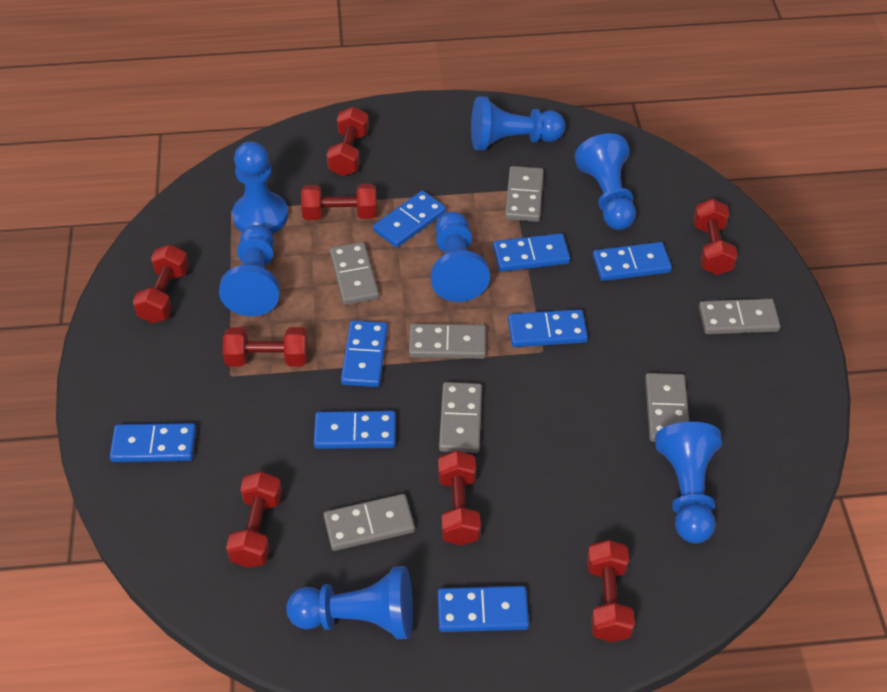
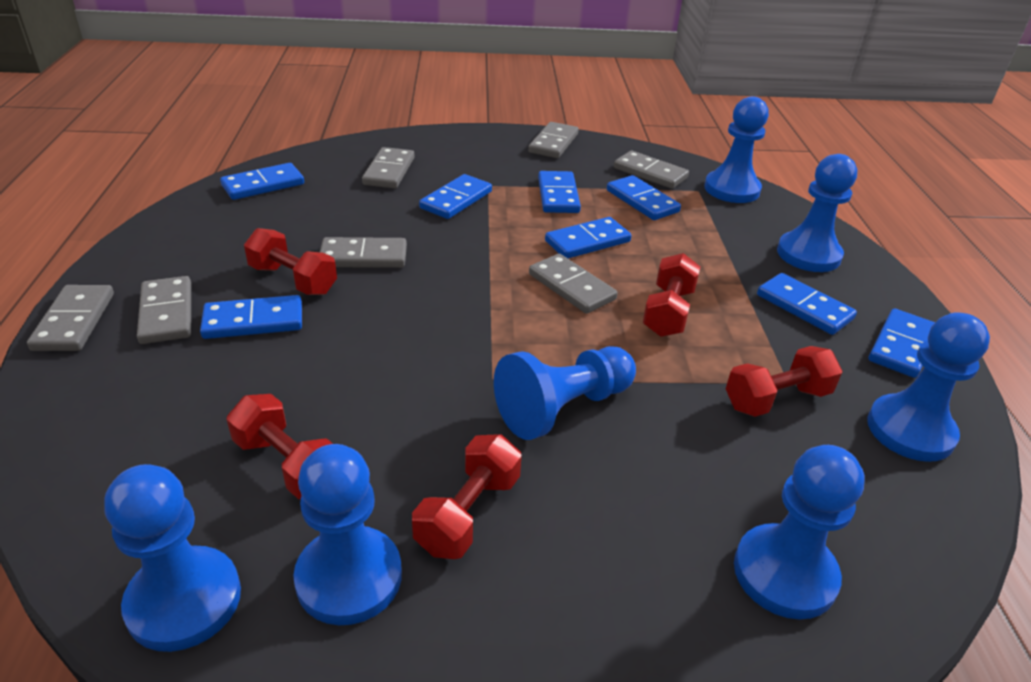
red dumbbell: 8 -> 5

